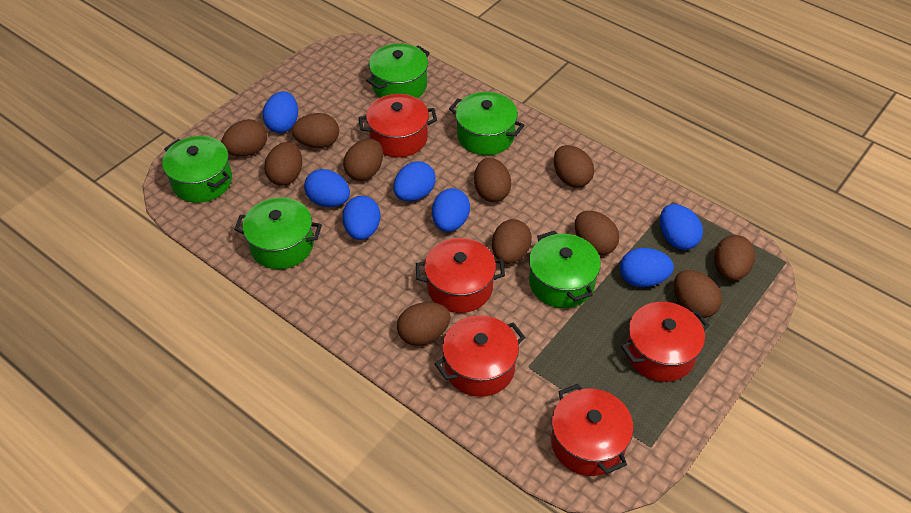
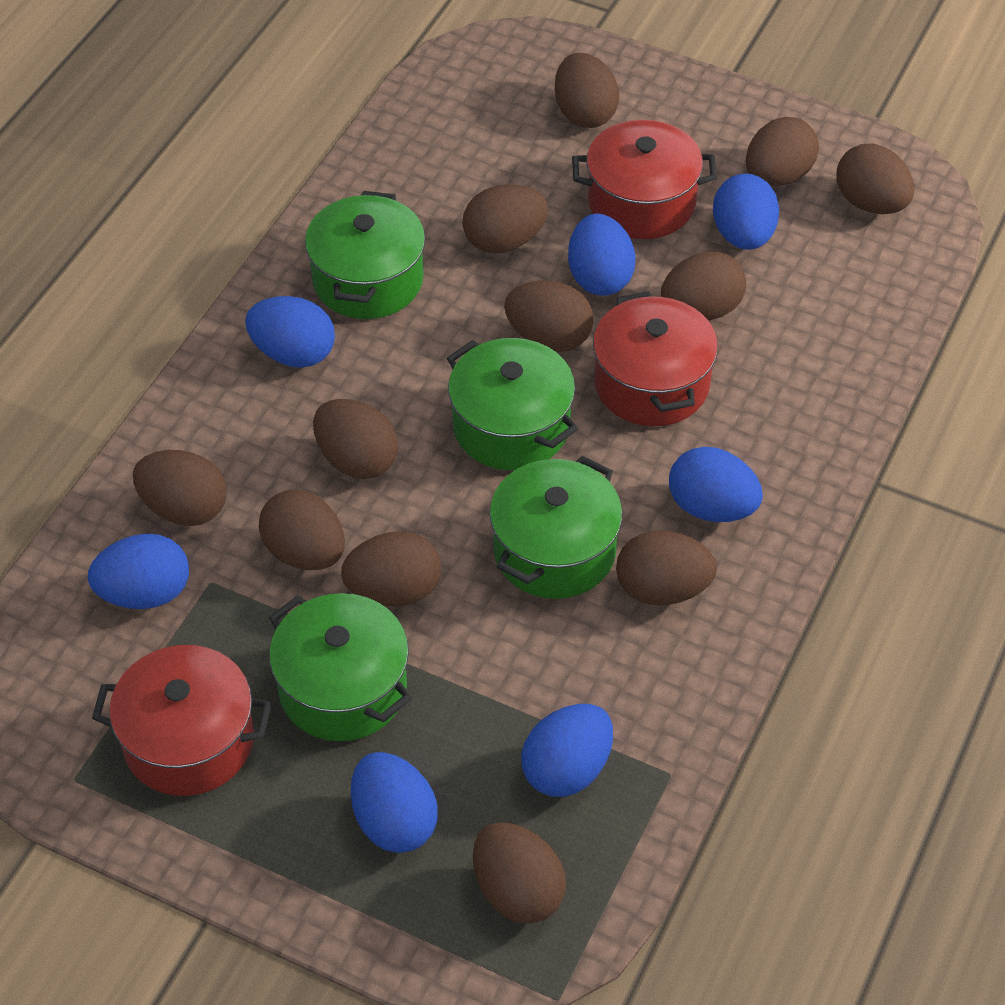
brown egg: 11 -> 12
green pot: 5 -> 4
red pot: 5 -> 3

